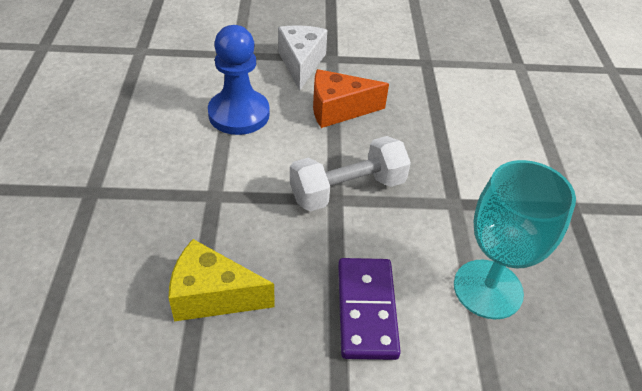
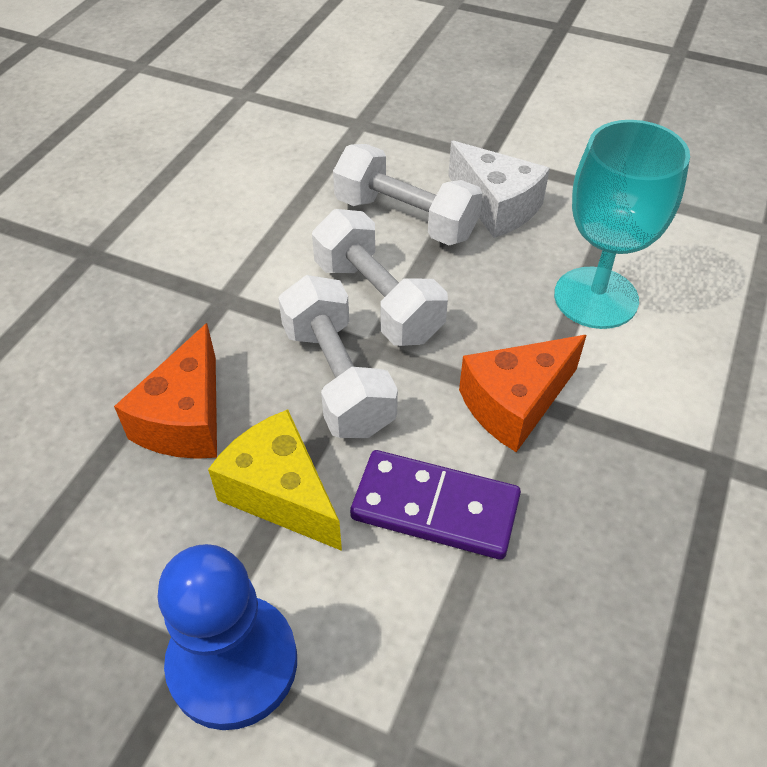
orange cheese: 1 -> 2
white dumbbell: 1 -> 3

